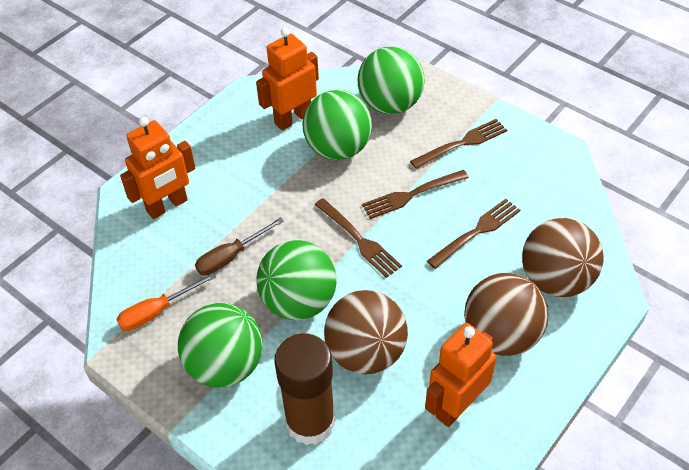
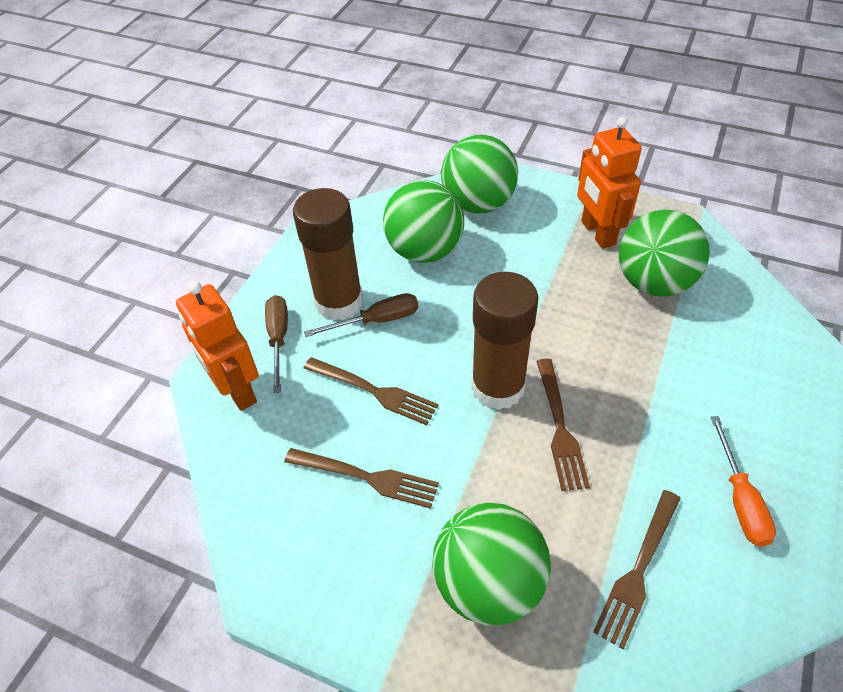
brown ball: 3 -> 0
brown glue stick: 1 -> 2
brown screwdriver: 1 -> 2
orange robot: 3 -> 2

